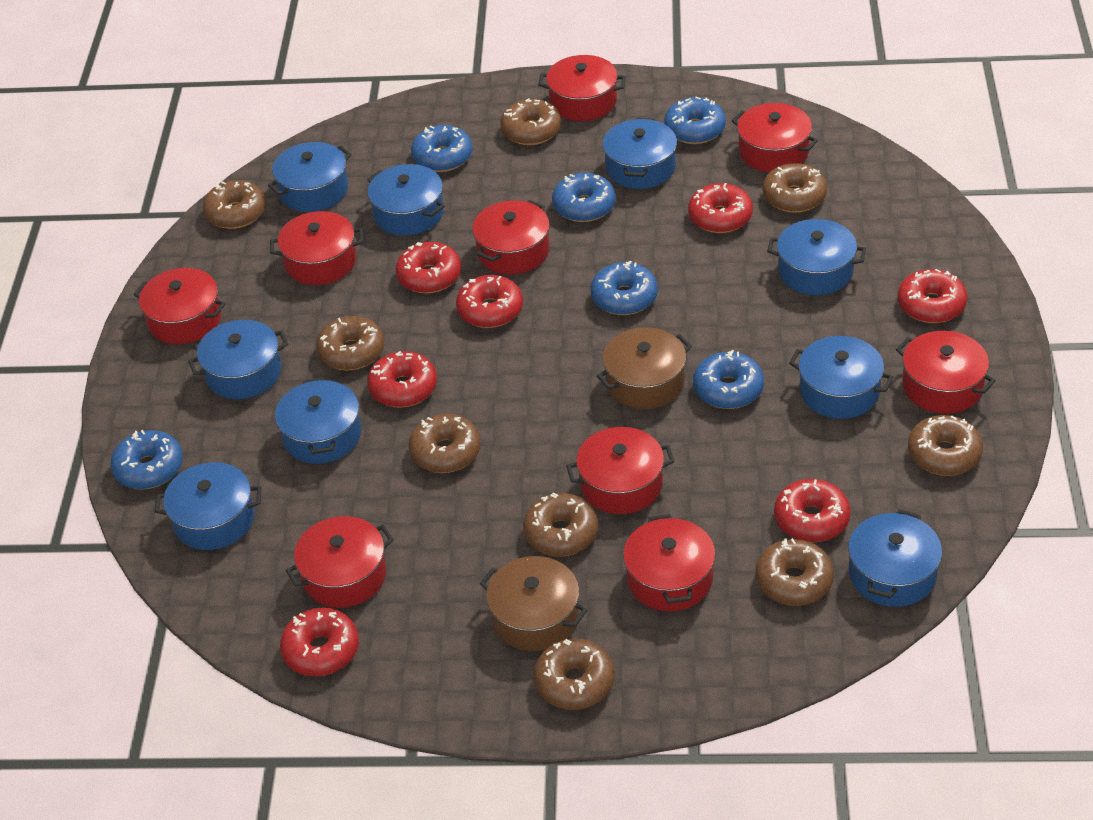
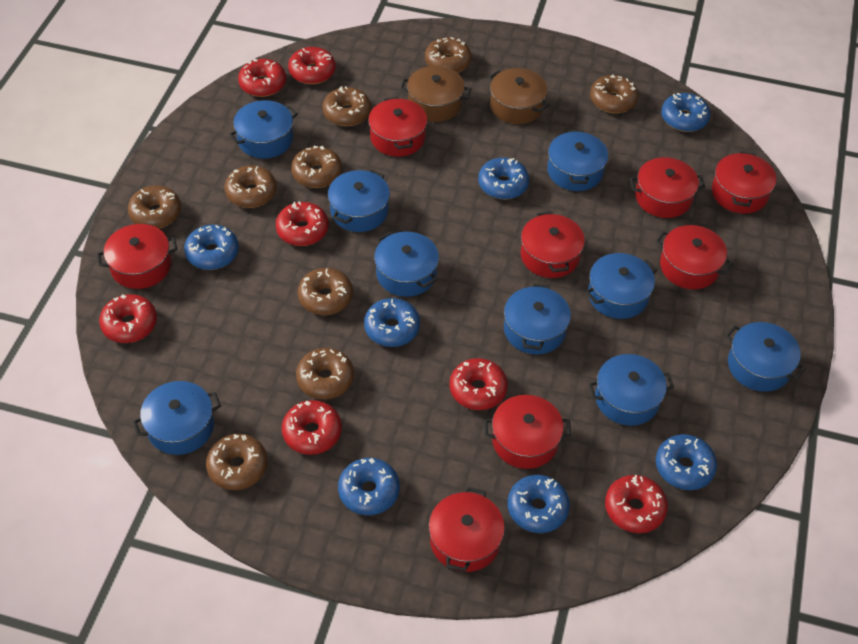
blue donut: 6 -> 7
red pot: 9 -> 8

